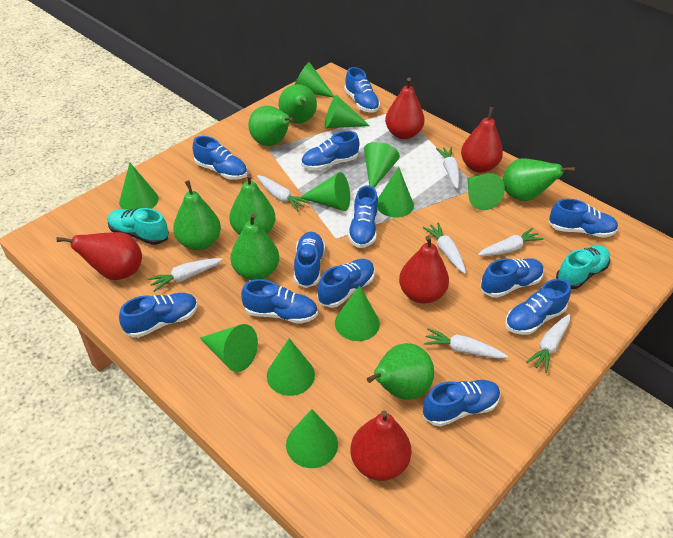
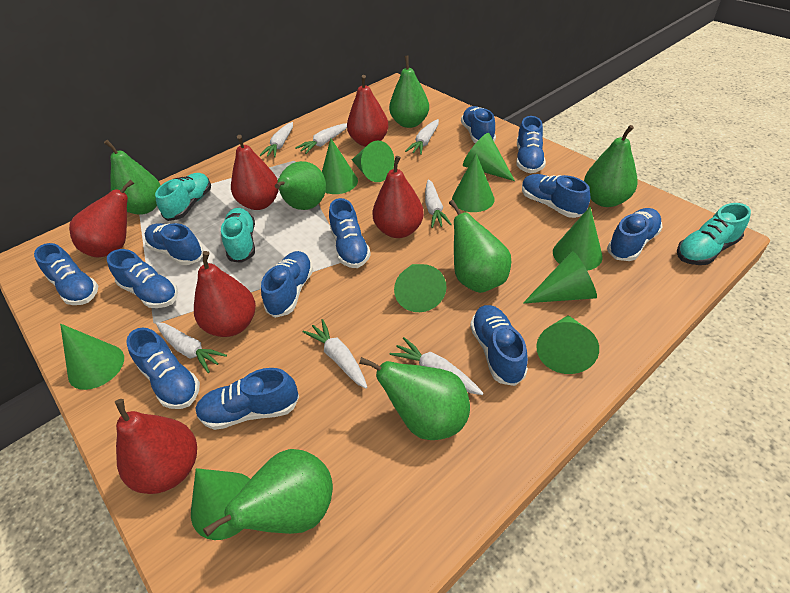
green cone: 11 -> 10
red pear: 5 -> 6
turquoise shoe: 2 -> 3

